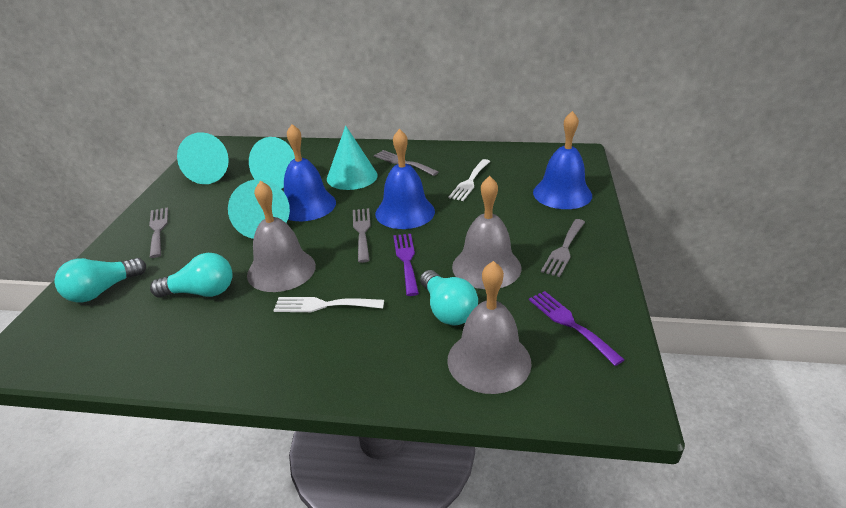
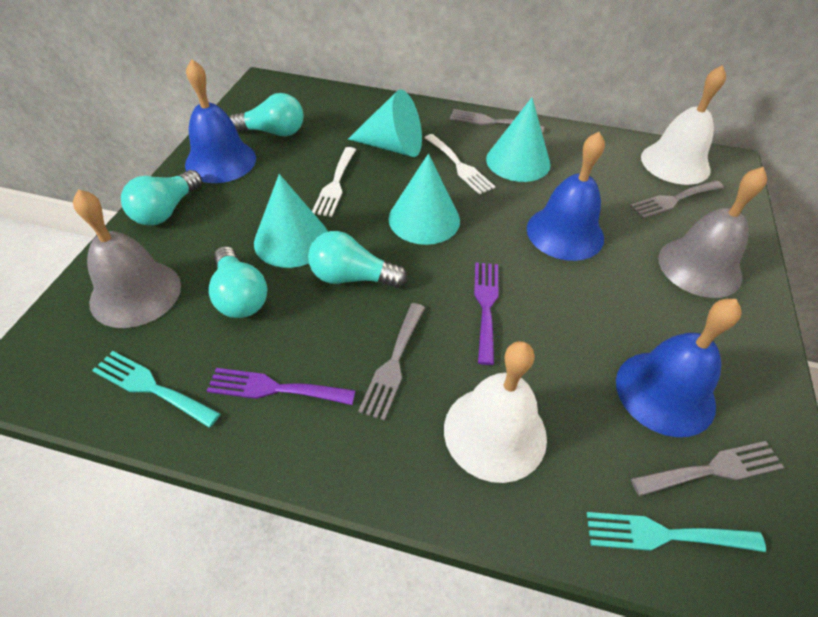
grey bell: 3 -> 2
turquoise fork: 0 -> 2
turquoise light bulb: 3 -> 4
white bell: 0 -> 2

